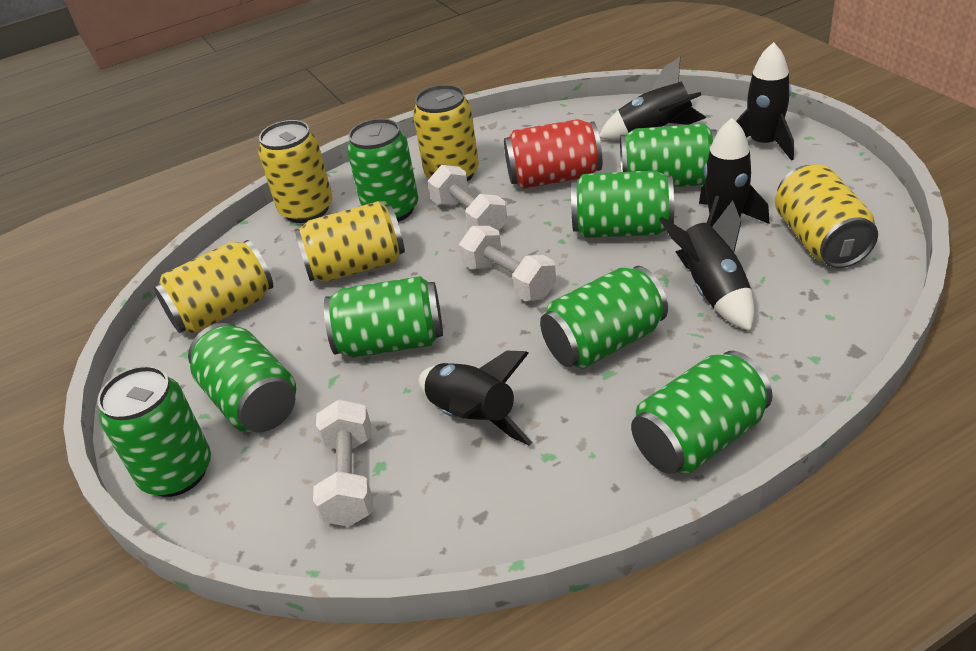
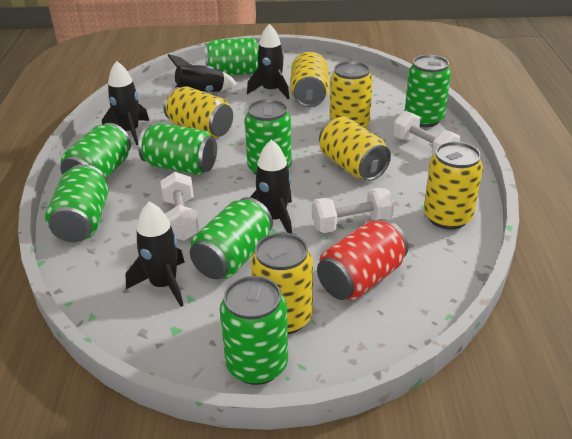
yellow can: 5 -> 6

